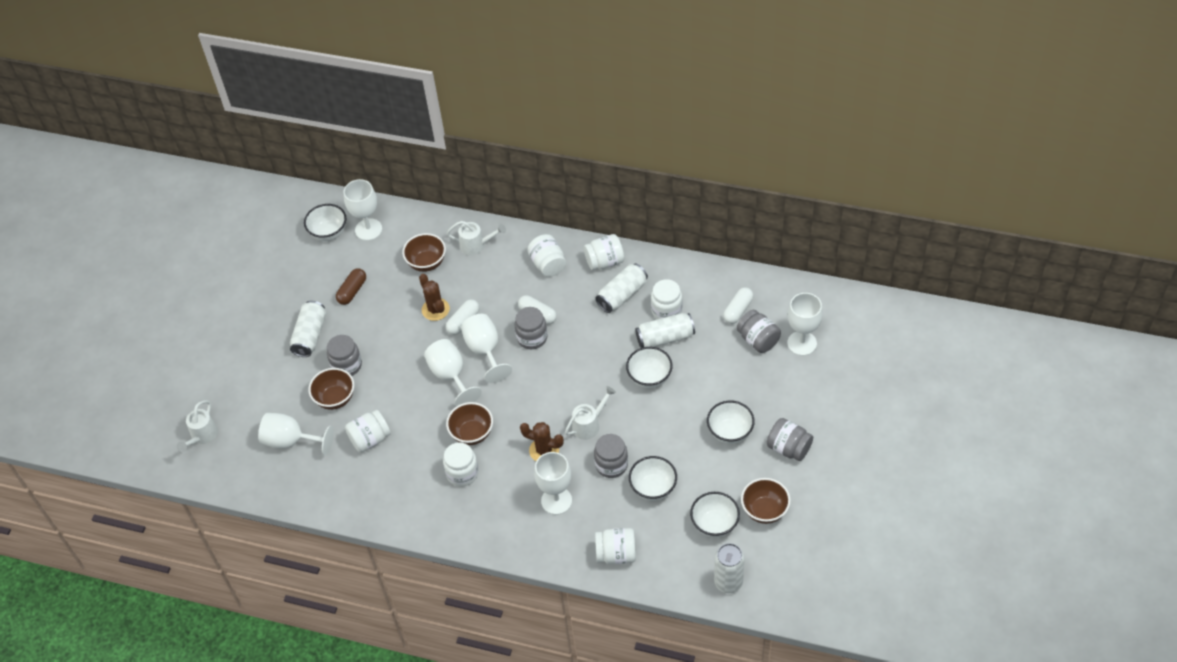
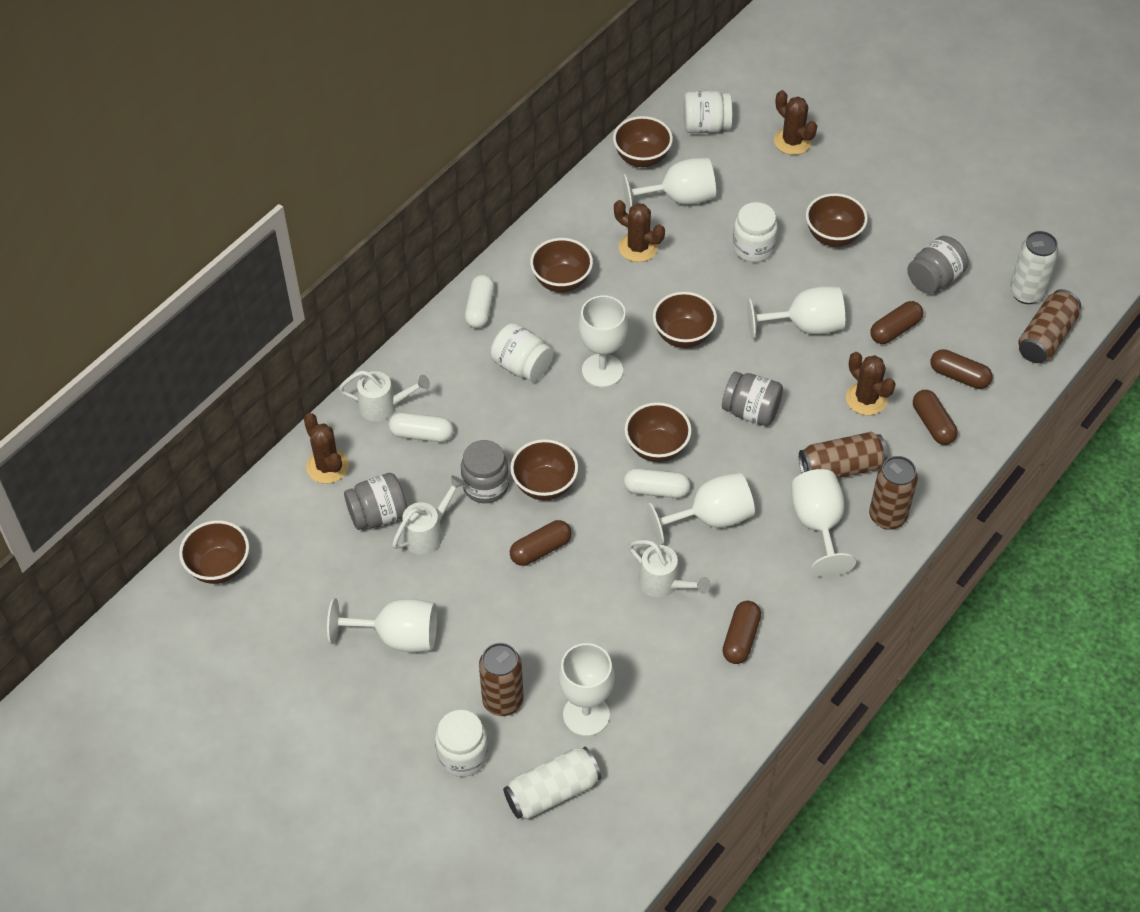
brown bowl: 4 -> 7
brown cactus: 2 -> 4
brown can: 0 -> 4
brown capsule: 1 -> 5
grey jar: 5 -> 4
white bowl: 5 -> 0
white can: 4 -> 2
white goblet: 6 -> 7
white jar: 6 -> 4

